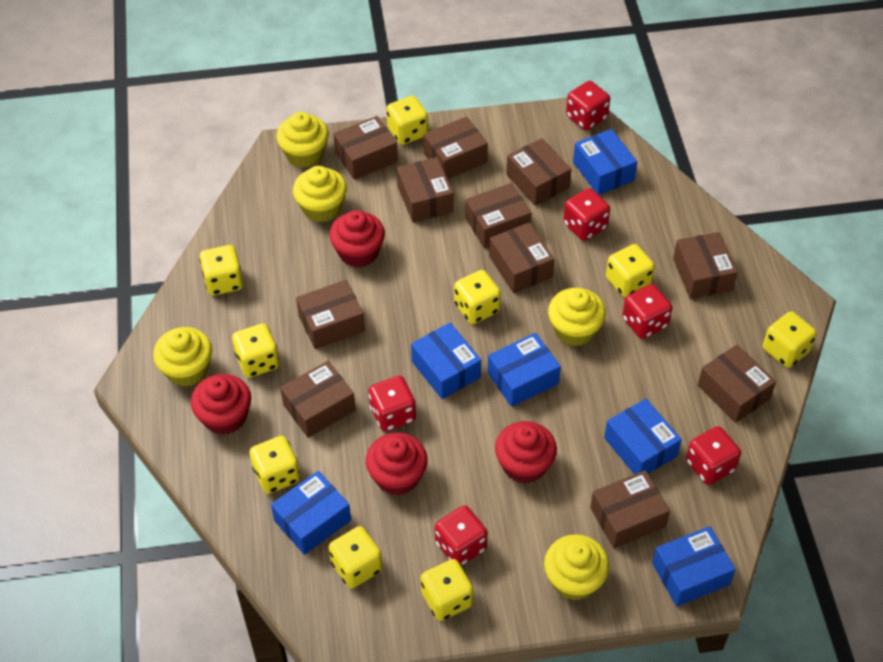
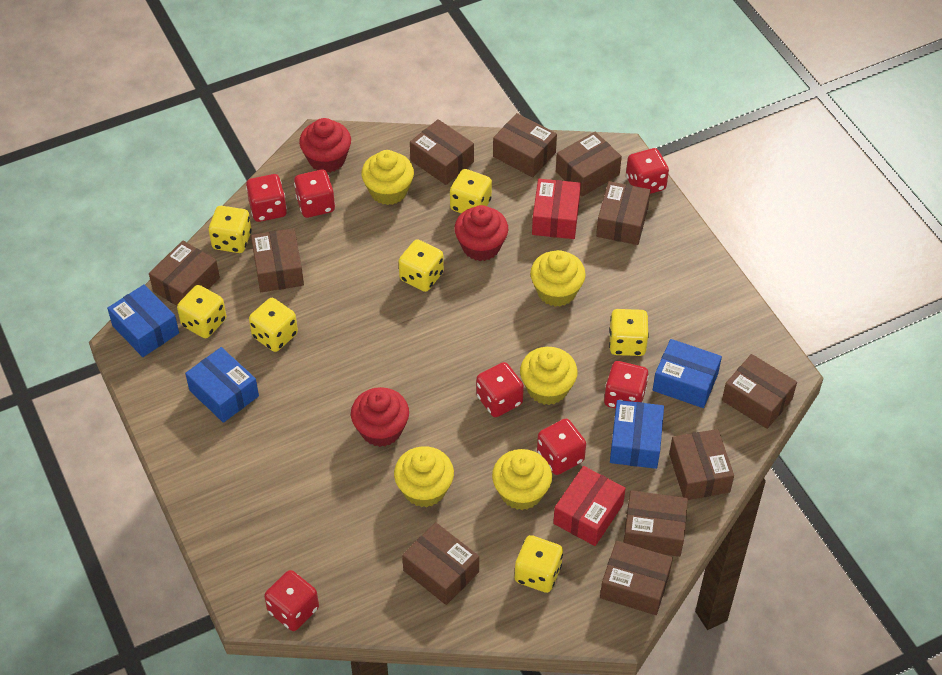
blue box: 6 -> 4
red box: 0 -> 2
red cupcake: 4 -> 3
red dice: 6 -> 7
yellow dice: 9 -> 7

